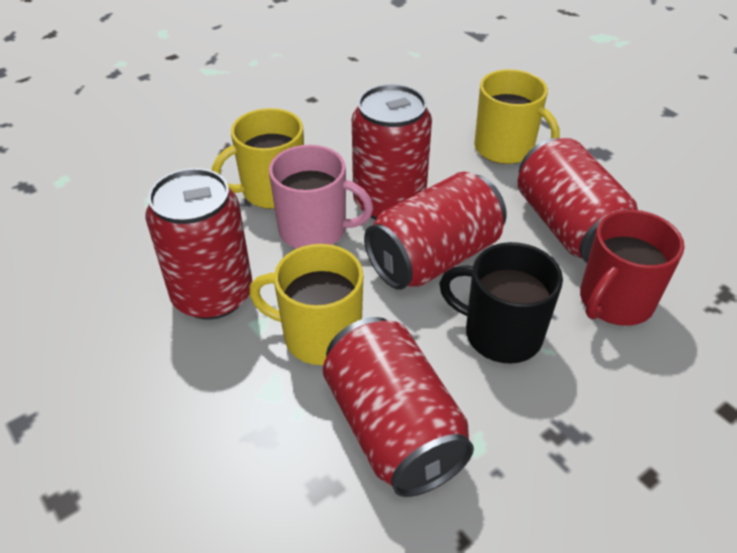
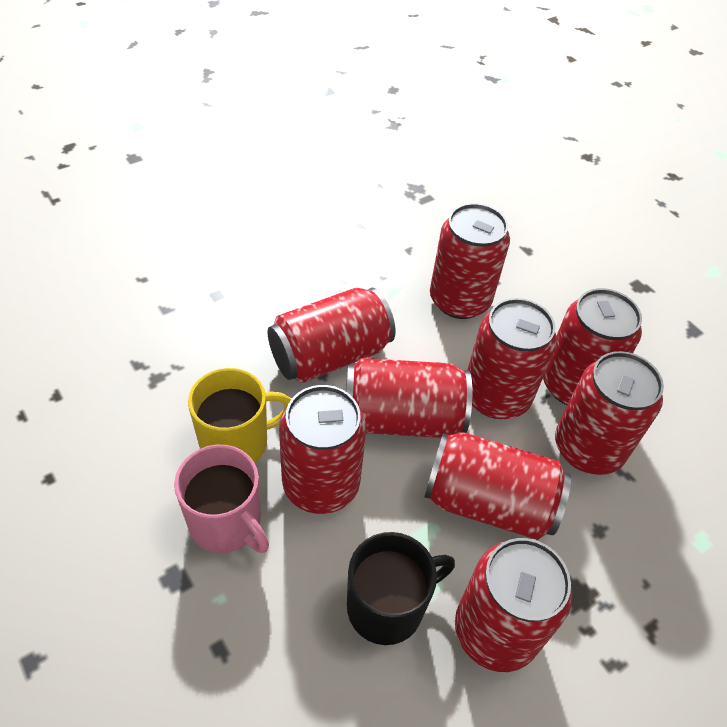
red can: 5 -> 9
red mug: 1 -> 0
yellow mug: 3 -> 1

